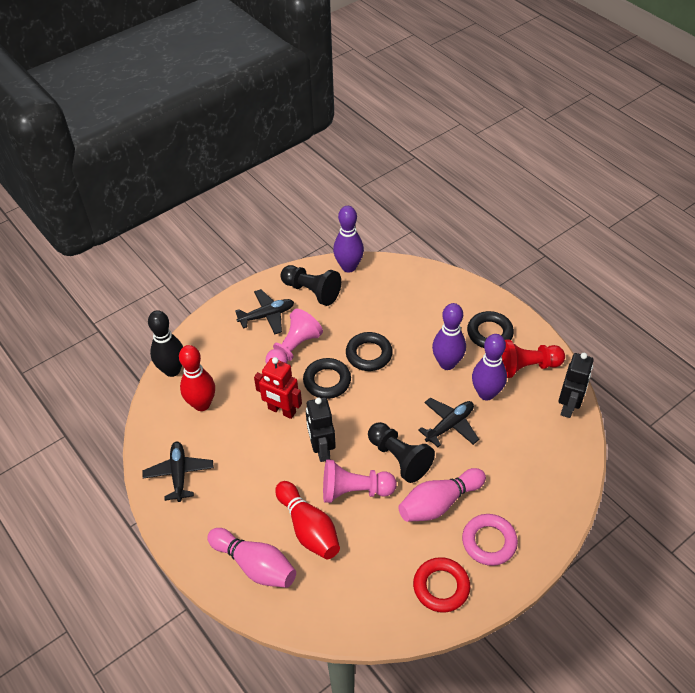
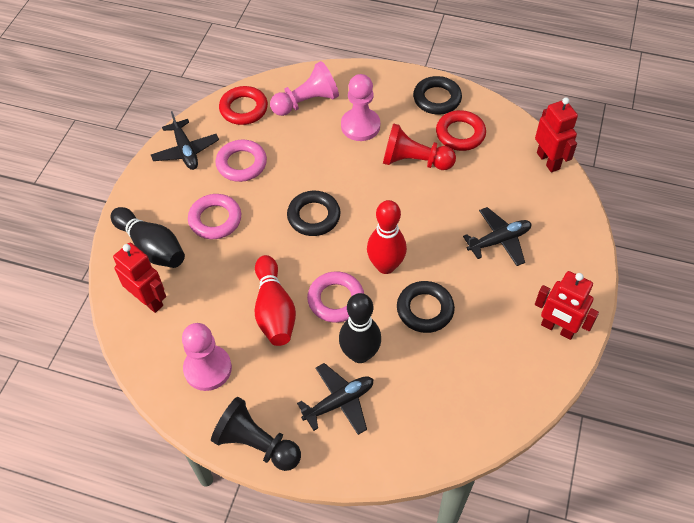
black bowling pin: 1 -> 2
black pawn: 2 -> 1
black robot: 2 -> 0
pink bowling pin: 2 -> 0
pink pawn: 2 -> 3
pink ring: 1 -> 3
purple bowling pin: 3 -> 0
red ring: 1 -> 2
red robot: 1 -> 3

